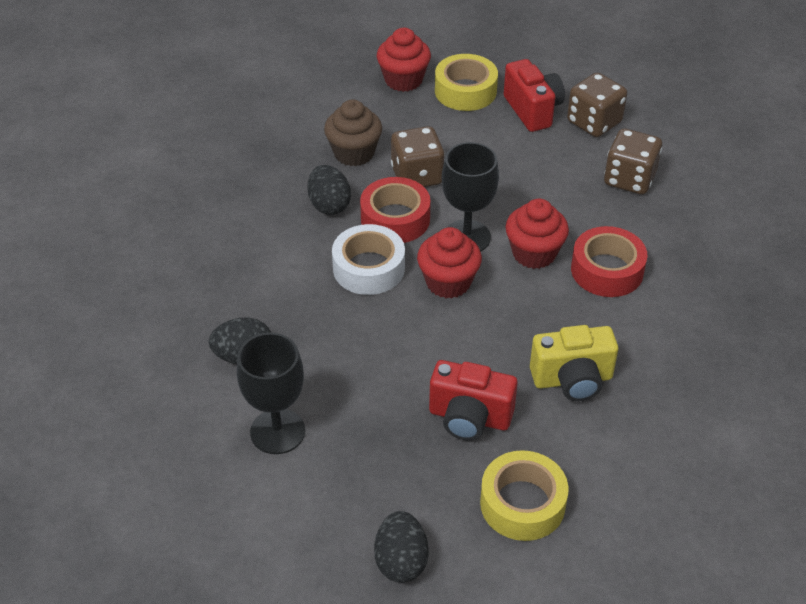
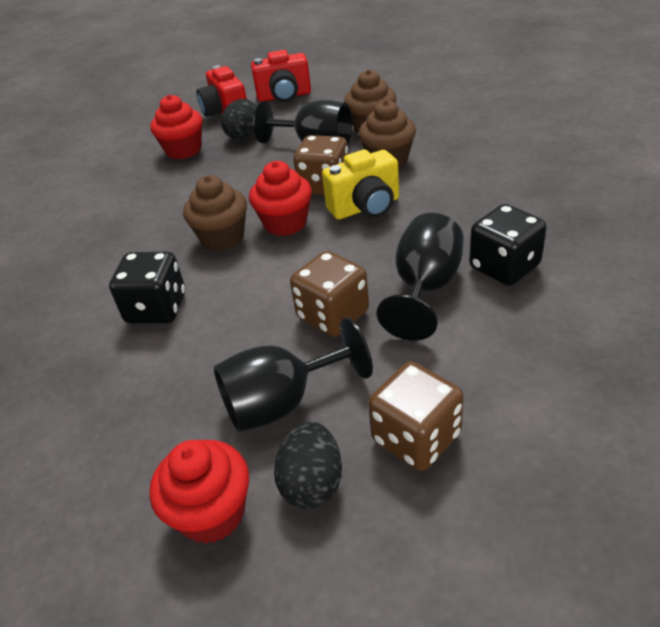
black dice: 0 -> 2
black egg: 3 -> 2
black goblet: 2 -> 3
brown cupcake: 1 -> 3
red tape: 2 -> 0
white tape: 1 -> 0
yellow tape: 2 -> 0

